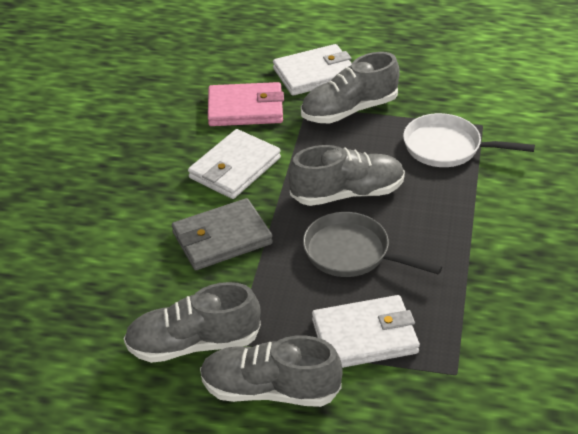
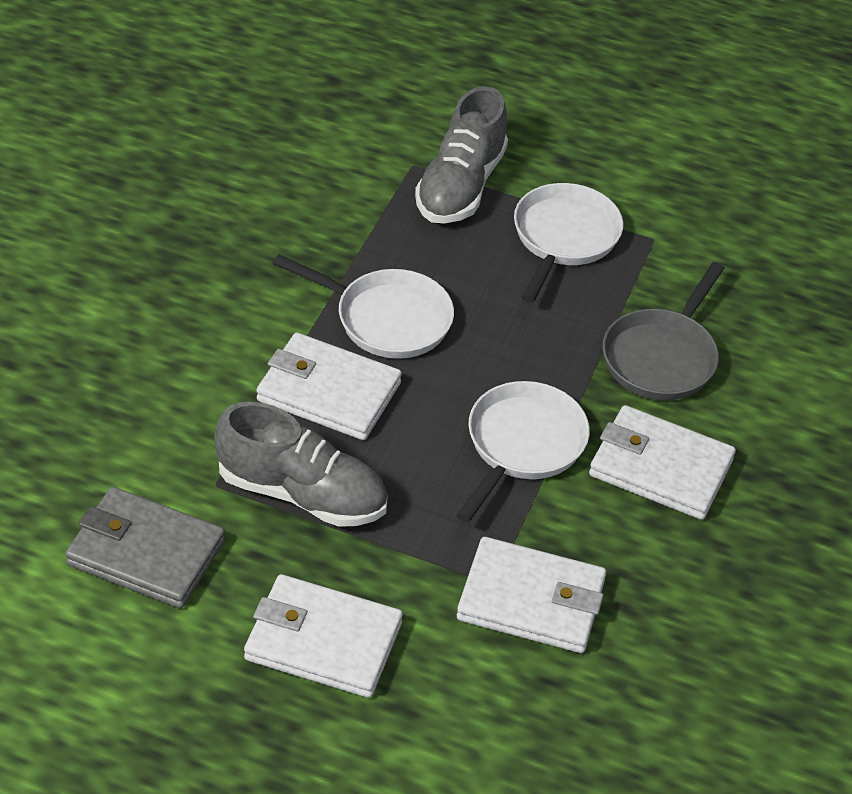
grey shoe: 4 -> 2
pink wallet: 1 -> 0
white pan: 1 -> 3
white wallet: 3 -> 4

